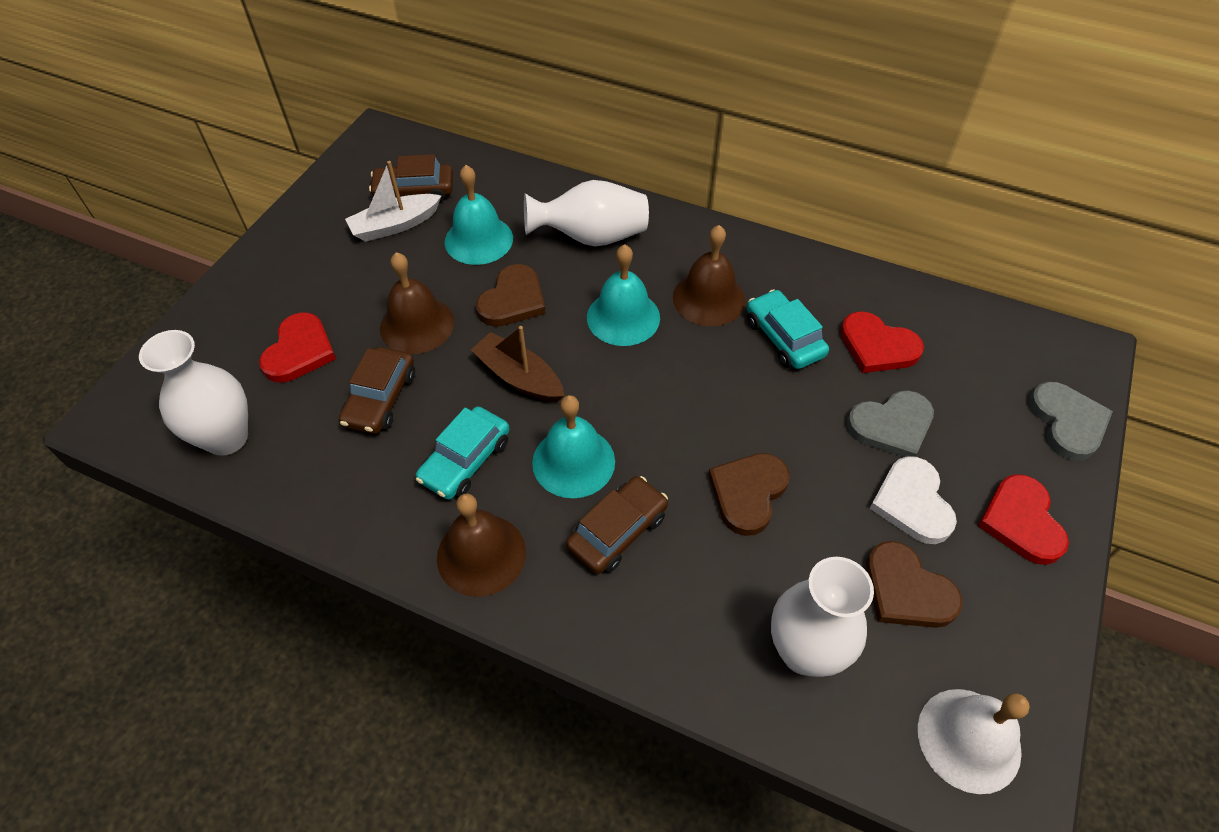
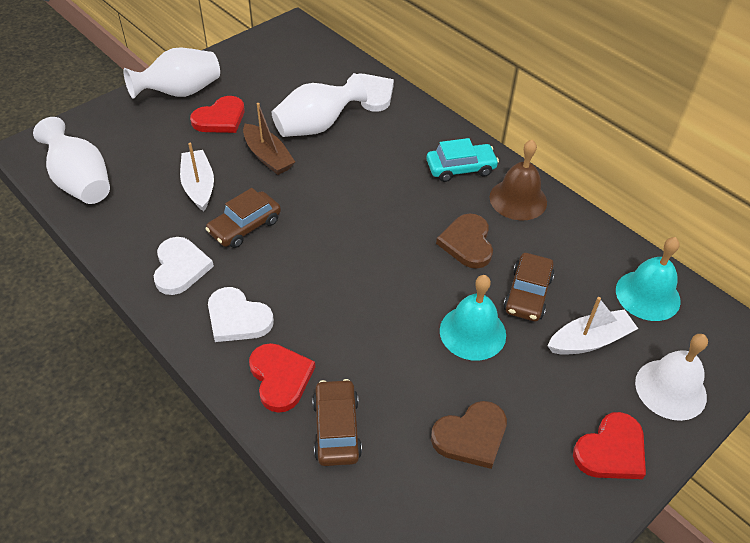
brown bell: 3 -> 1
brown heart: 3 -> 2
grey heart: 2 -> 0
turquoise bell: 3 -> 2
turquoise car: 2 -> 1
white boat: 1 -> 2
white heart: 1 -> 3

